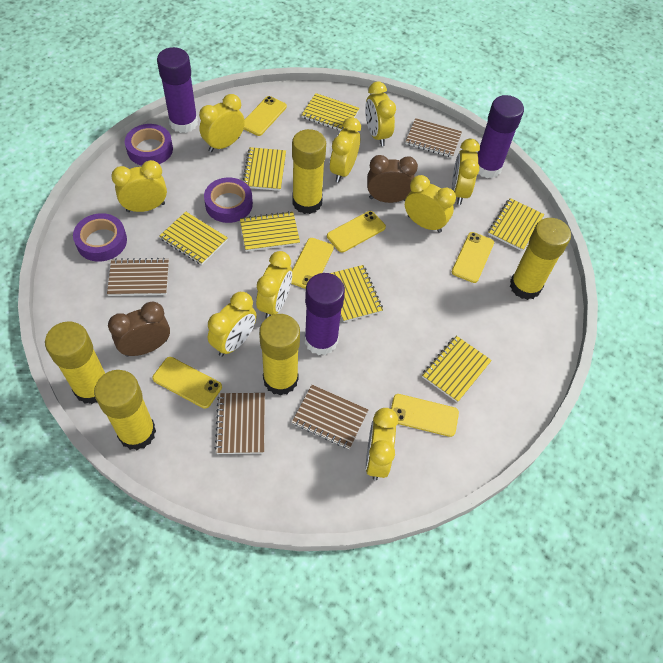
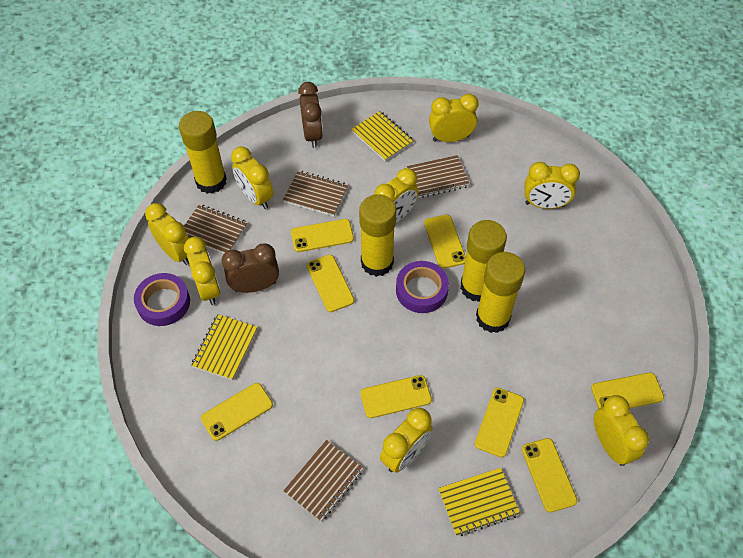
purple glue stick: 3 -> 0
purple tape: 3 -> 2
yellow clock: 9 -> 8
yellow glue stick: 5 -> 4
yellow notebook: 7 -> 3
yellow phone: 6 -> 8

